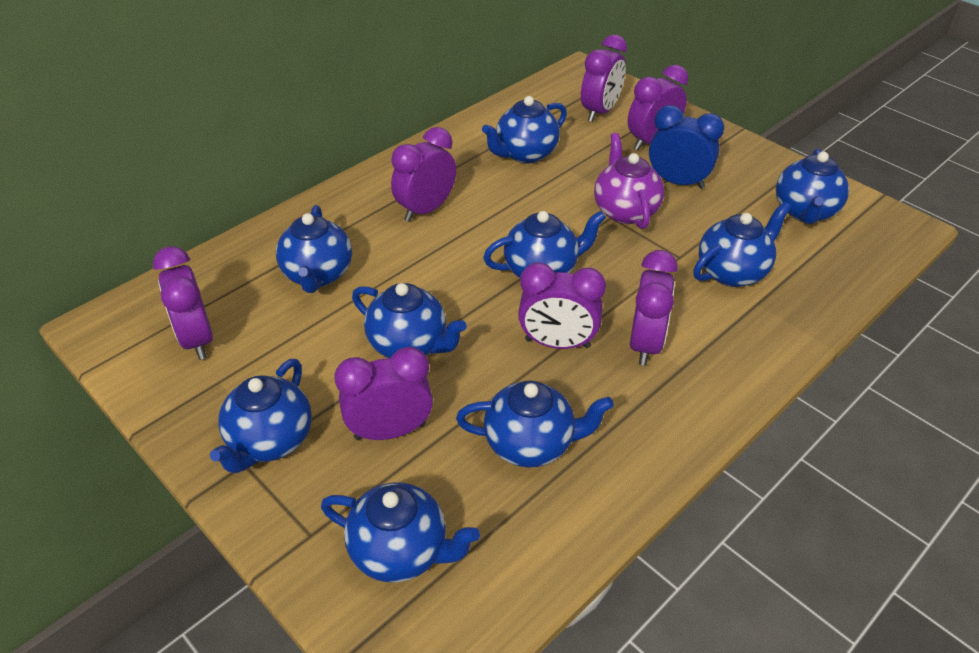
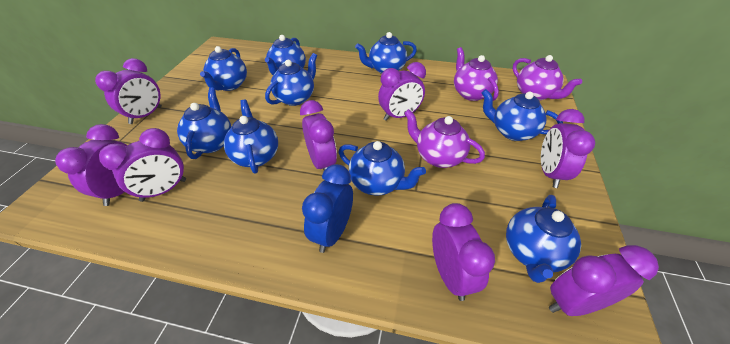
purple clock: 7 -> 8
purple teapot: 1 -> 3

